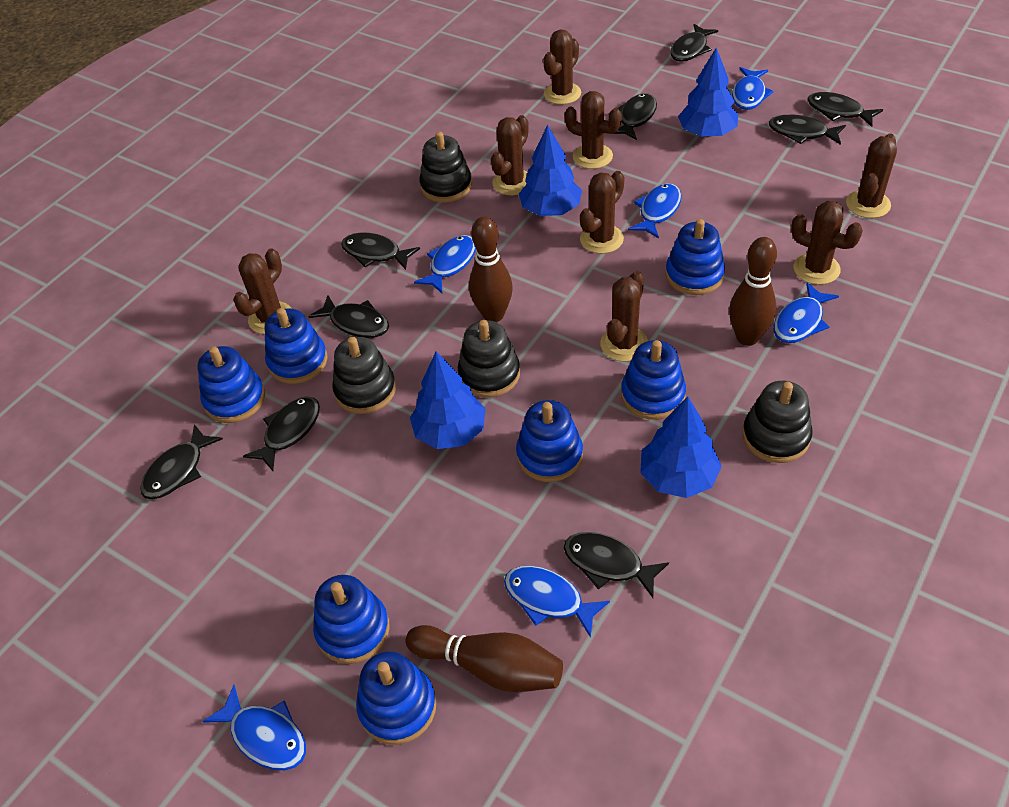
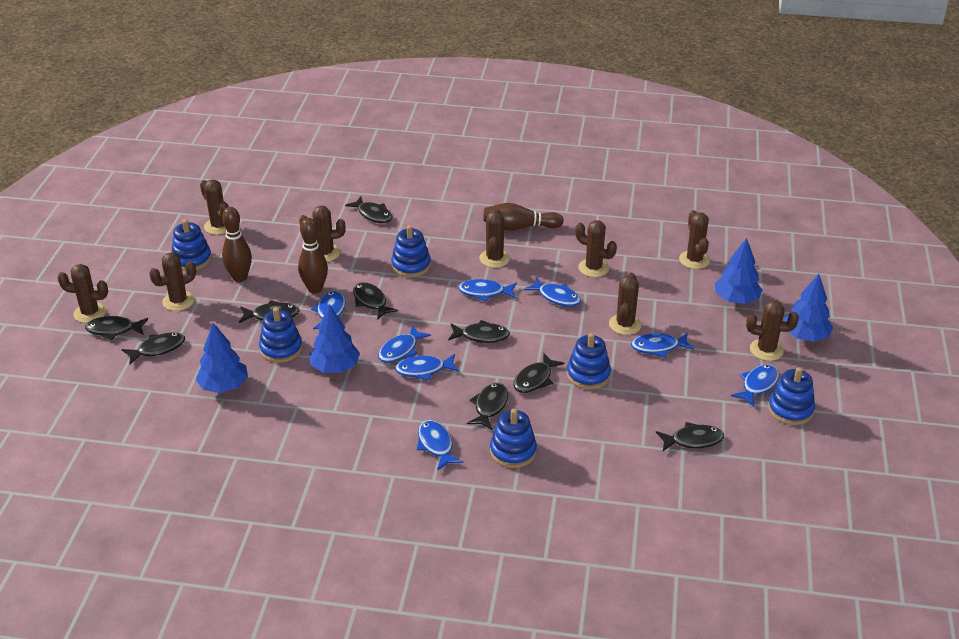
black stacking toy: 4 -> 0
blue fish: 6 -> 8
blue stacking toy: 7 -> 6
brown cactus: 8 -> 9

